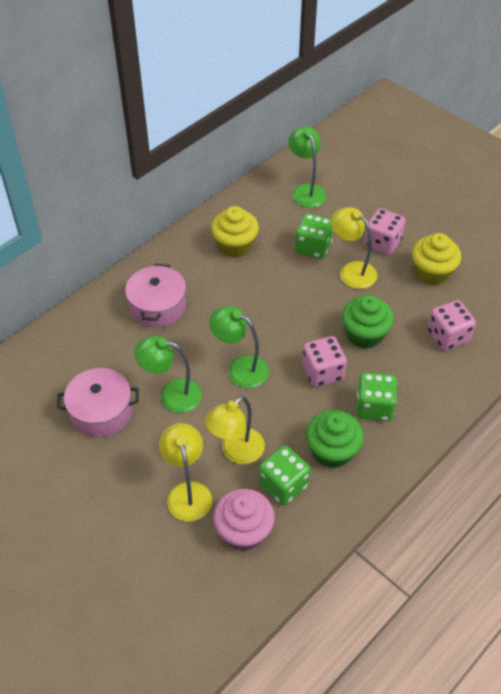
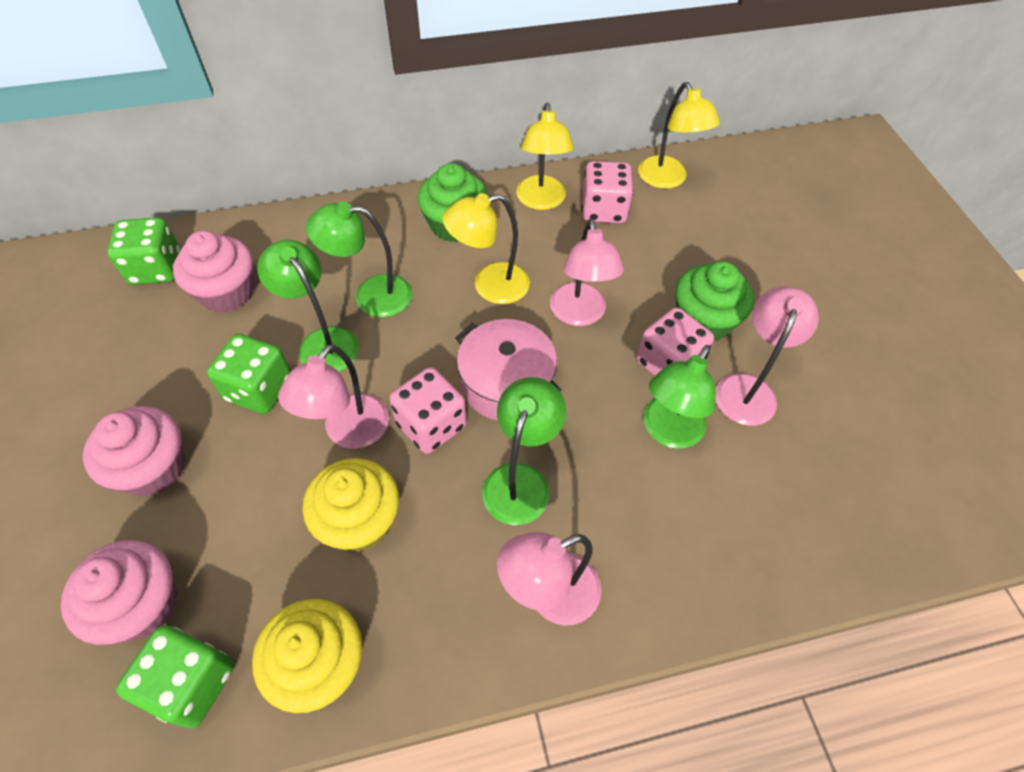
green lamp: 3 -> 4
pink cupcake: 1 -> 3
pink lamp: 0 -> 4
pink pot: 2 -> 1

